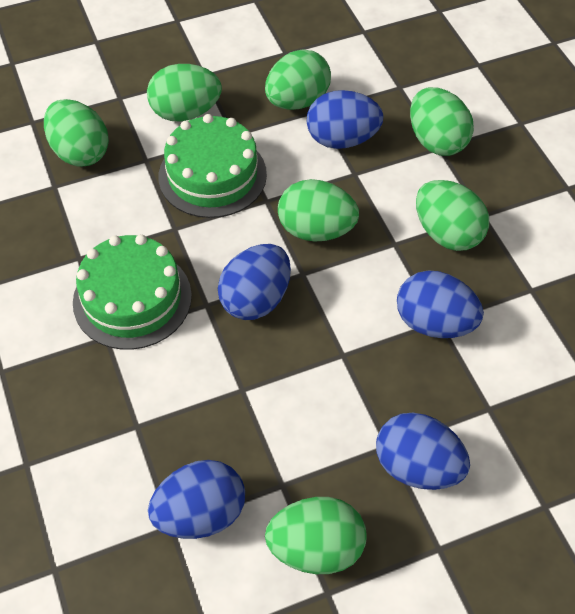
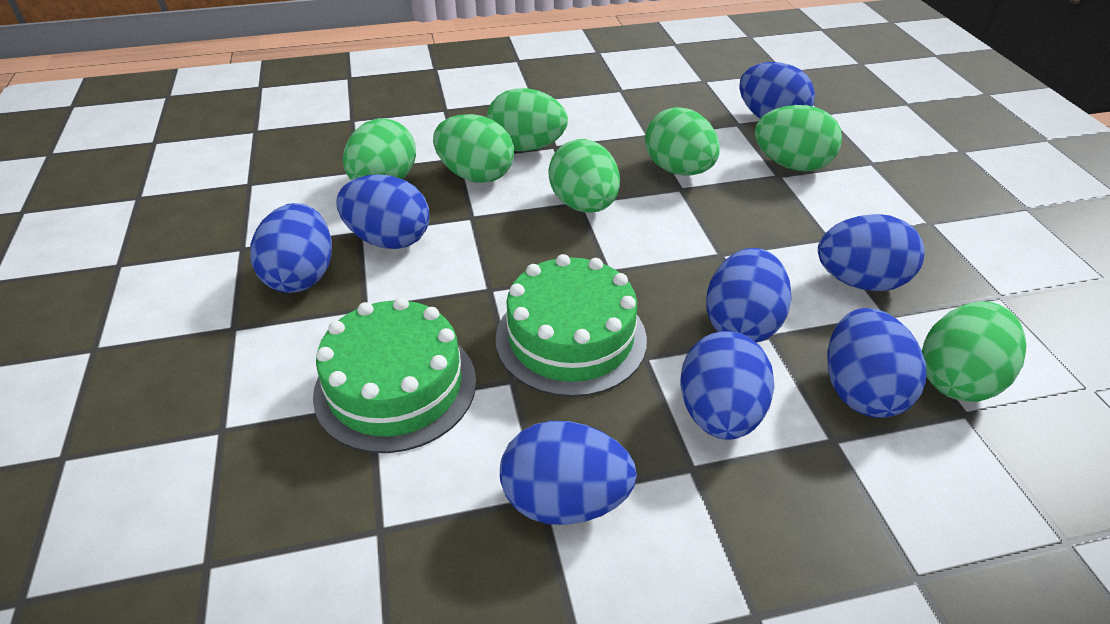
blue egg: 5 -> 8

